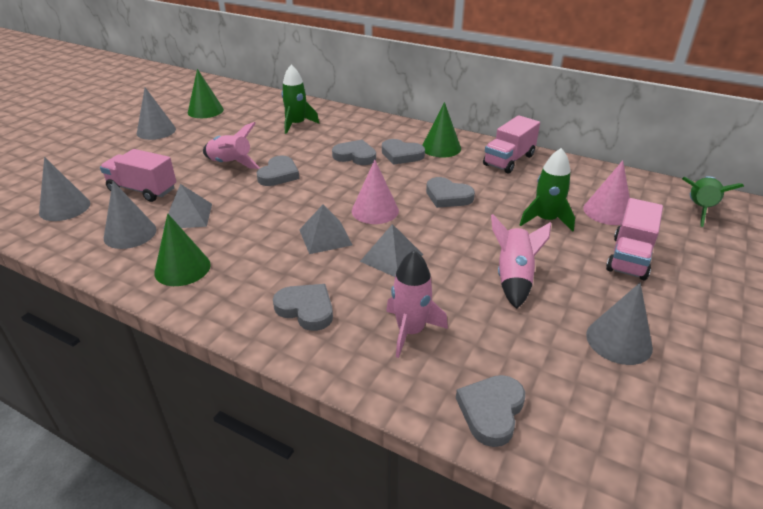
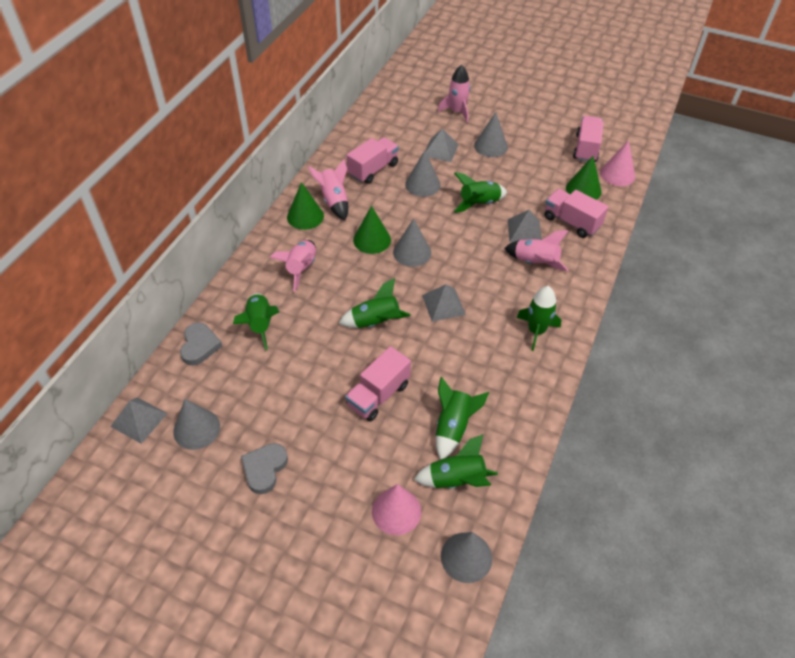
green rocket: 3 -> 6
grey cone: 4 -> 5
grey heart: 6 -> 2
grey pyramid: 3 -> 4
pink rocket: 3 -> 4
pink truck: 3 -> 4

